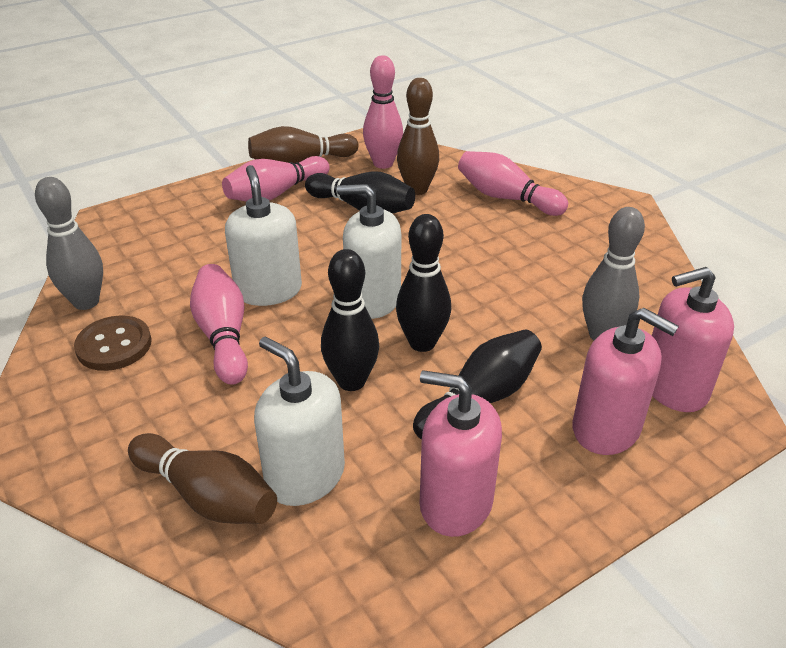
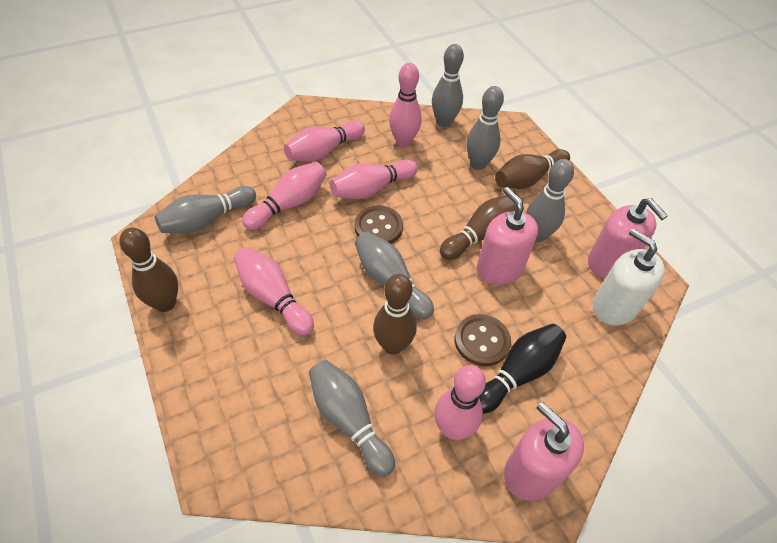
black bowling pin: 4 -> 1
brown bowling pin: 3 -> 4
brown button: 1 -> 2
grey bowling pin: 2 -> 6
pink bowling pin: 4 -> 6
white soap dispenser: 3 -> 1

